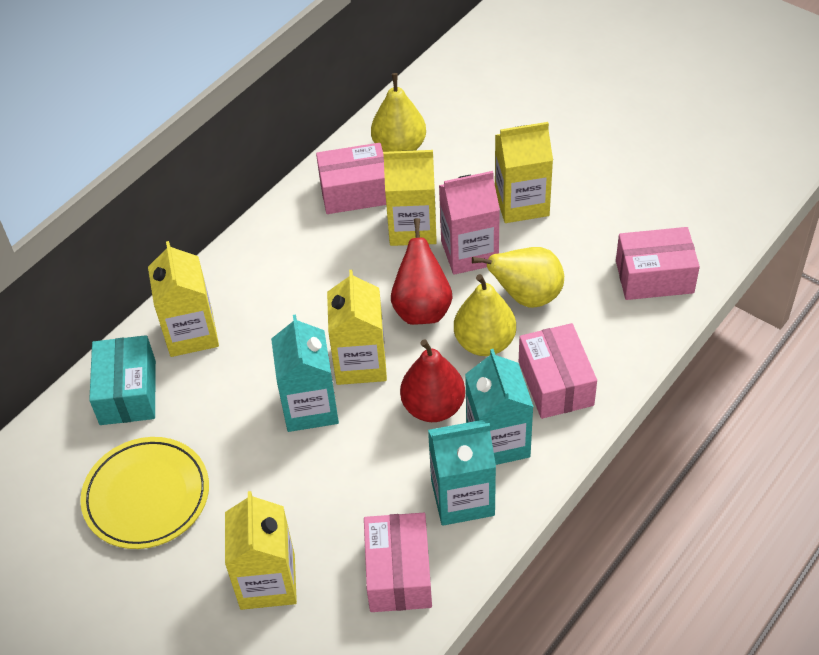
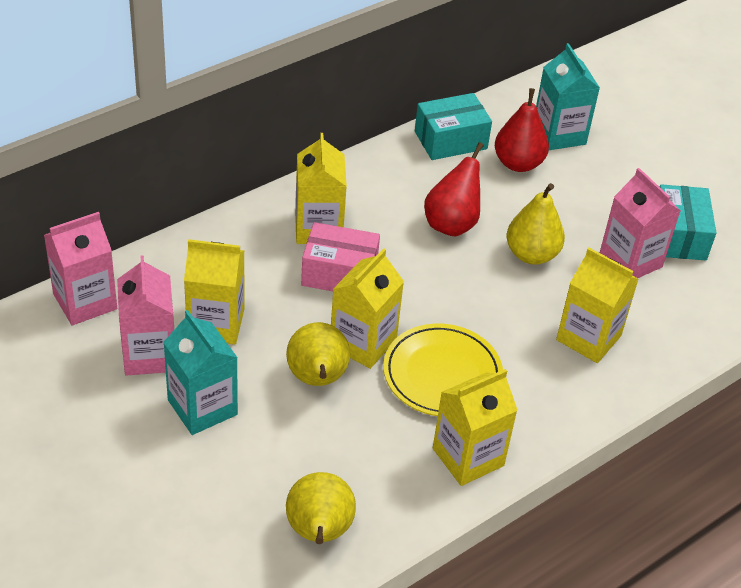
pink box: 4 -> 1
pink carton: 1 -> 3
turquoise box: 1 -> 2
turquoise carton: 3 -> 2

